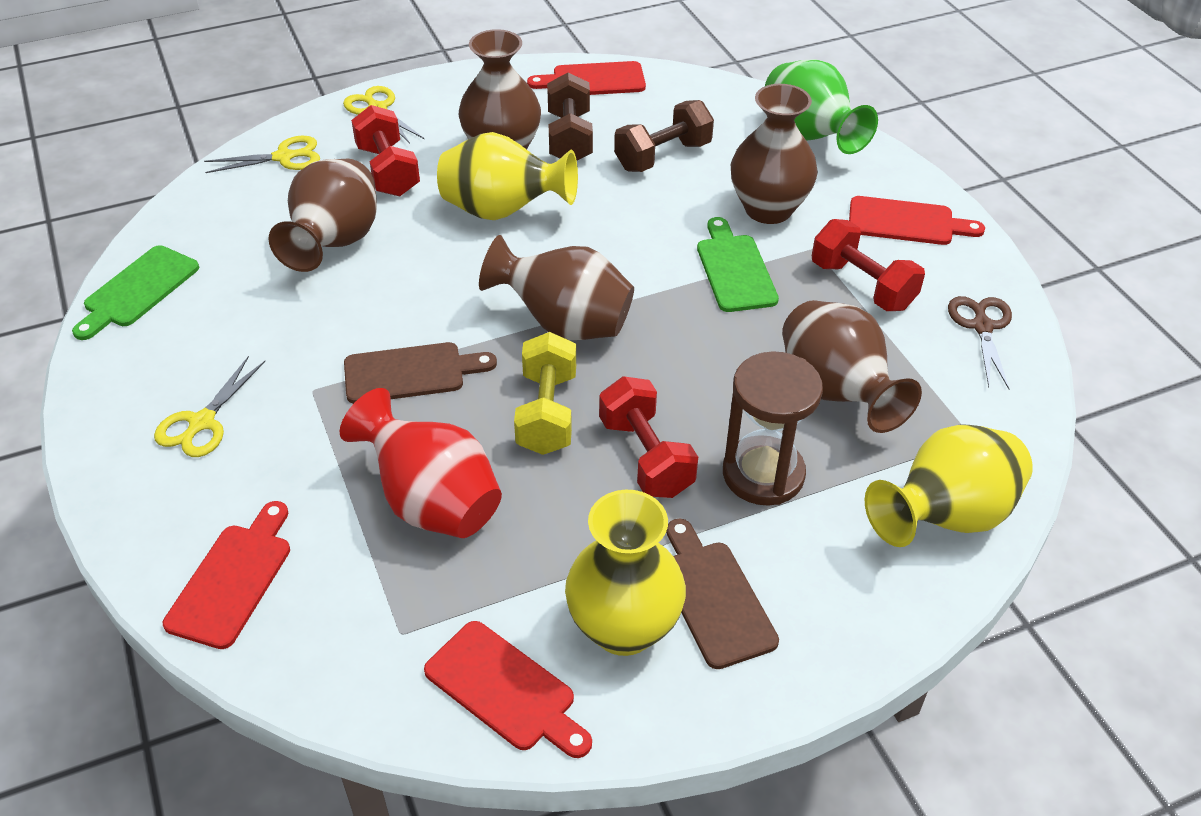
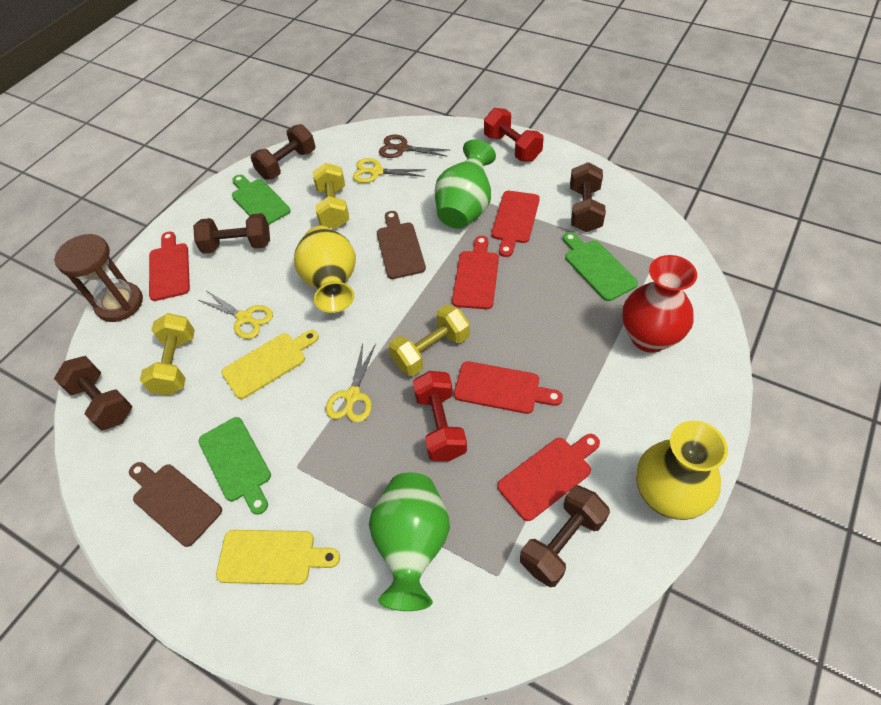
brown dumbbell: 2 -> 5
brown vase: 5 -> 0
green cutting board: 2 -> 3
green vase: 1 -> 2
red cutting board: 4 -> 5
red dumbbell: 3 -> 2
yellow cutting board: 0 -> 2
yellow dumbbell: 1 -> 3
yellow vase: 3 -> 2

